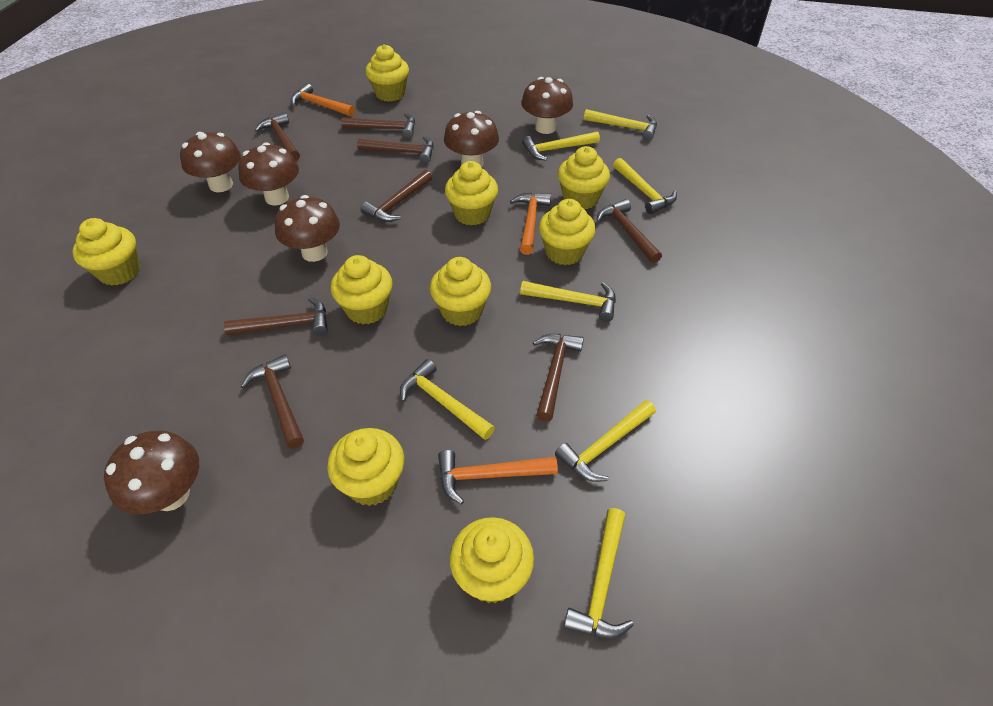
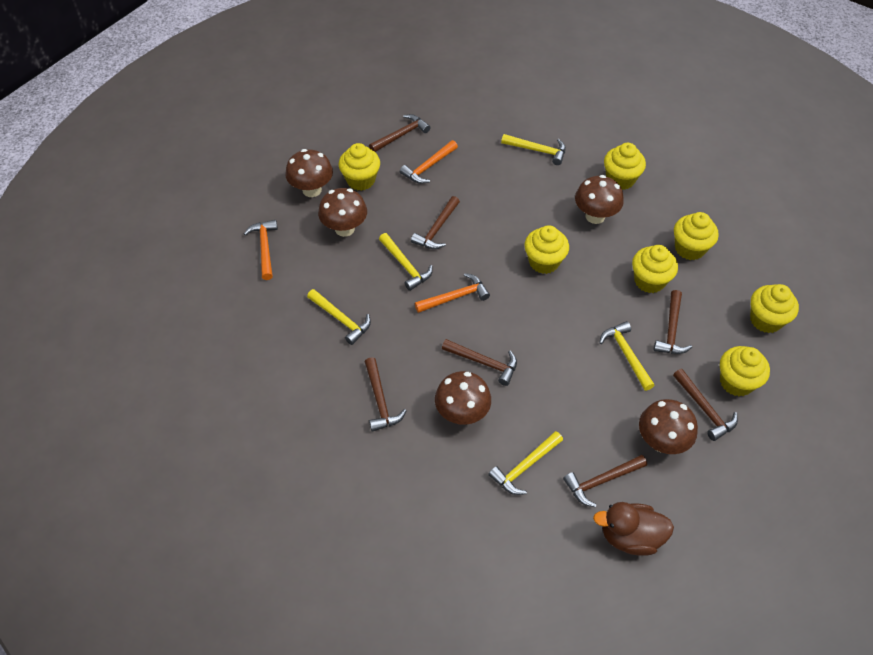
brown duck: 0 -> 1
brown hammer: 8 -> 7
brown mushroom: 6 -> 5
yellow cupcake: 9 -> 7
yellow hammer: 7 -> 5

